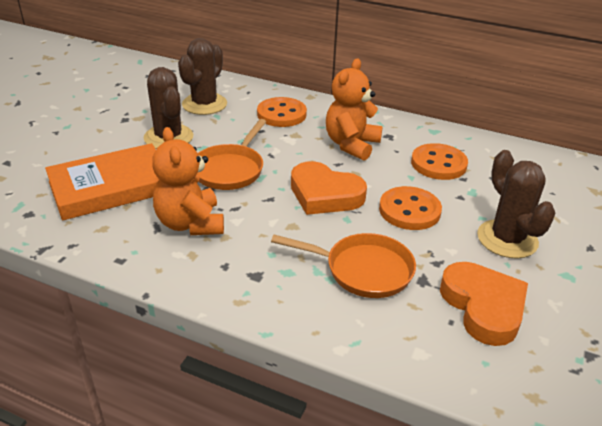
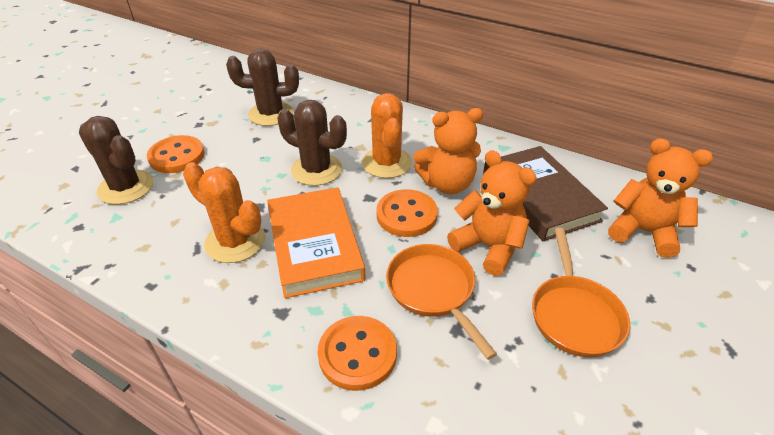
brown book: 0 -> 1
orange cactus: 0 -> 2
orange heart: 2 -> 0
orange teddy bear: 2 -> 3

